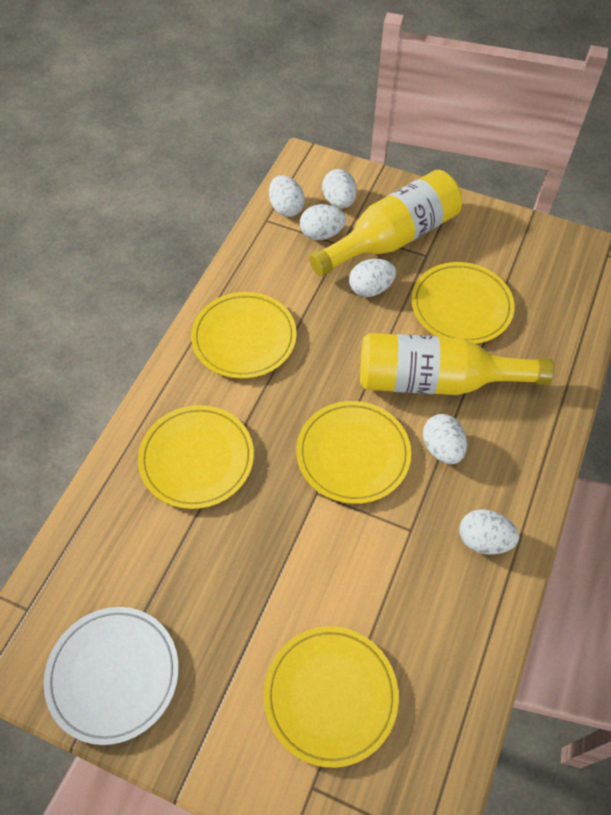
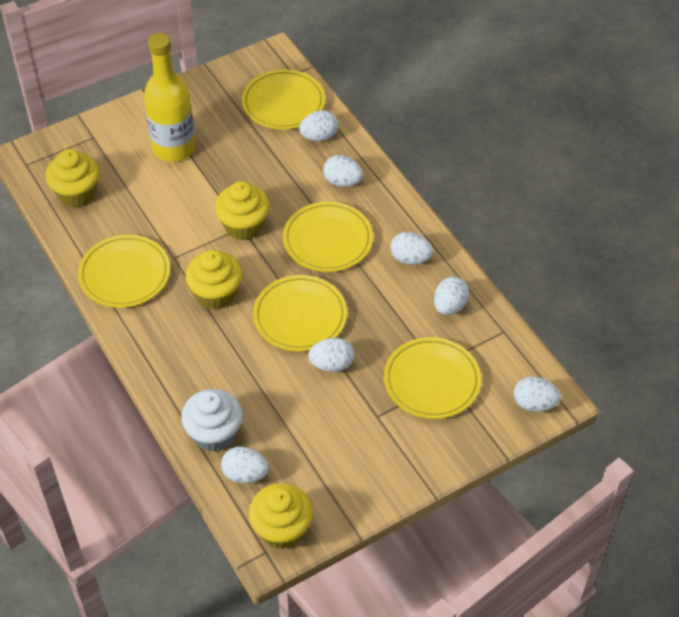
white cupcake: 0 -> 1
white egg: 6 -> 7
white plate: 1 -> 0
yellow bottle: 2 -> 1
yellow cupcake: 0 -> 4

